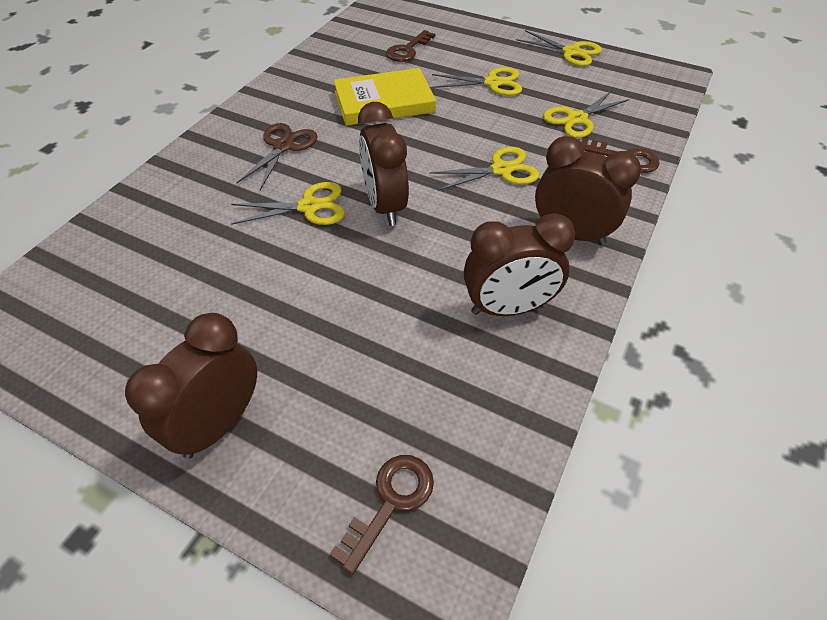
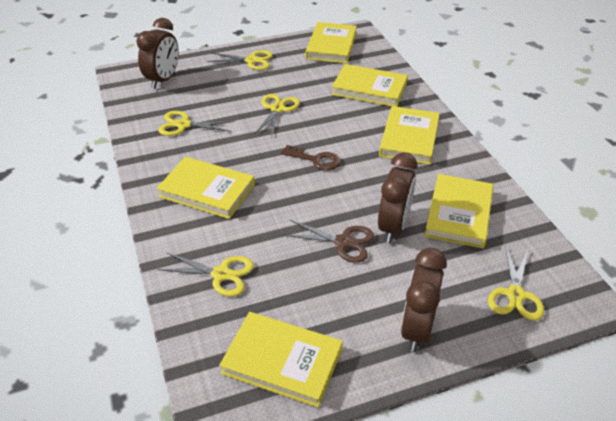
brown clock: 4 -> 3
brown key: 3 -> 1
yellow book: 1 -> 6

